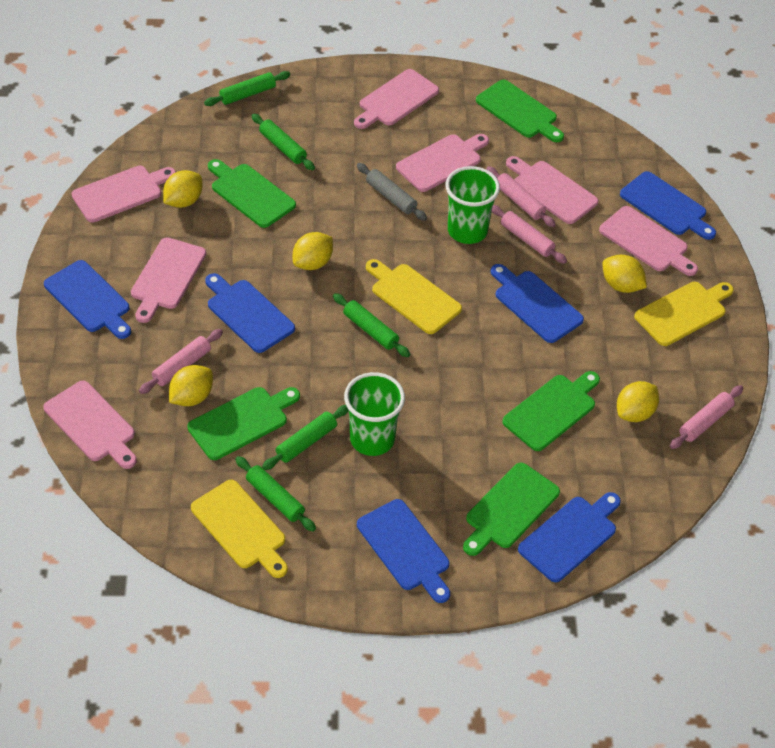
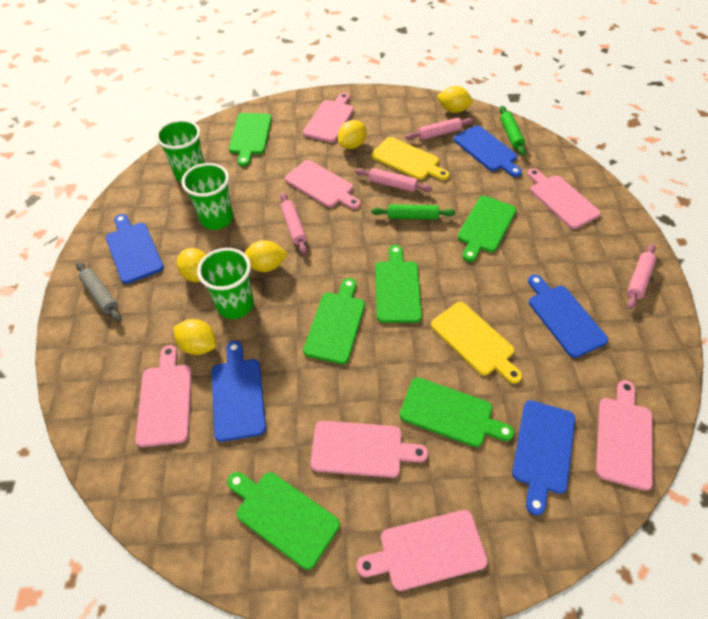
blue cutting board: 6 -> 5
green cup: 2 -> 3
green cutting board: 5 -> 6
green rolling pin: 5 -> 2
yellow cutting board: 3 -> 2

